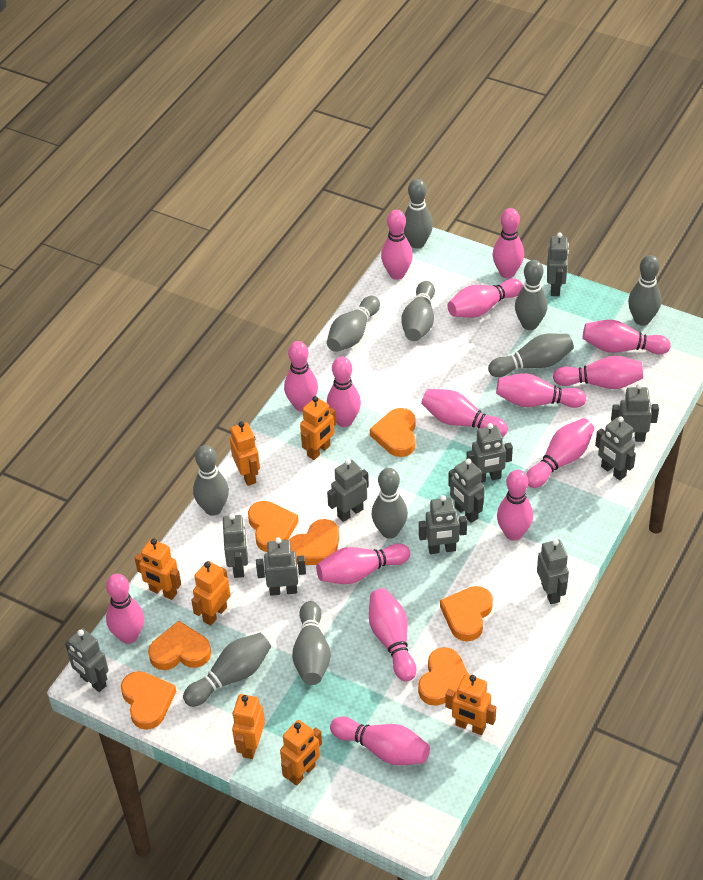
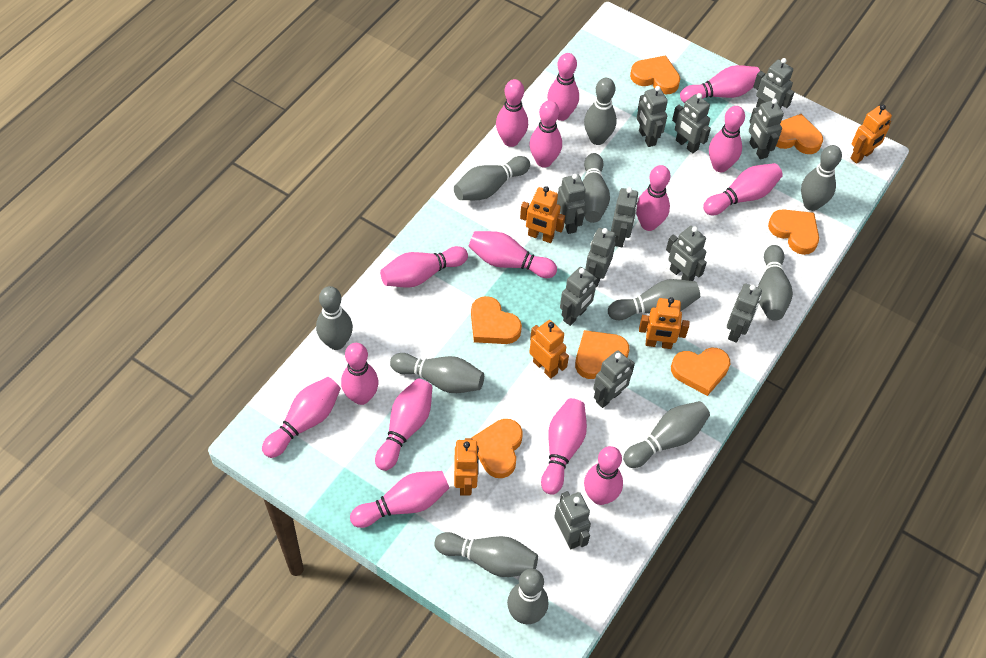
grey bowling pin: 10 -> 11
grey robot: 11 -> 12
orange robot: 7 -> 5

